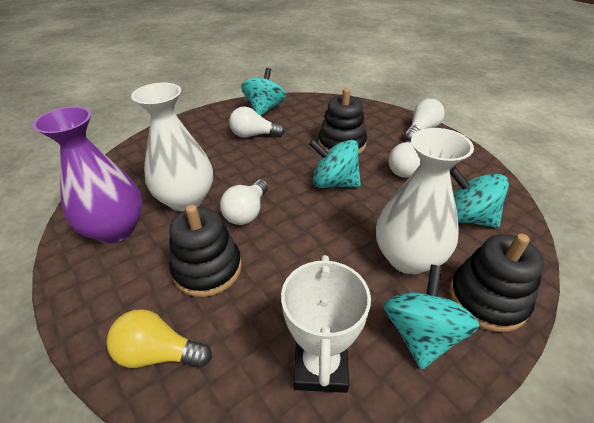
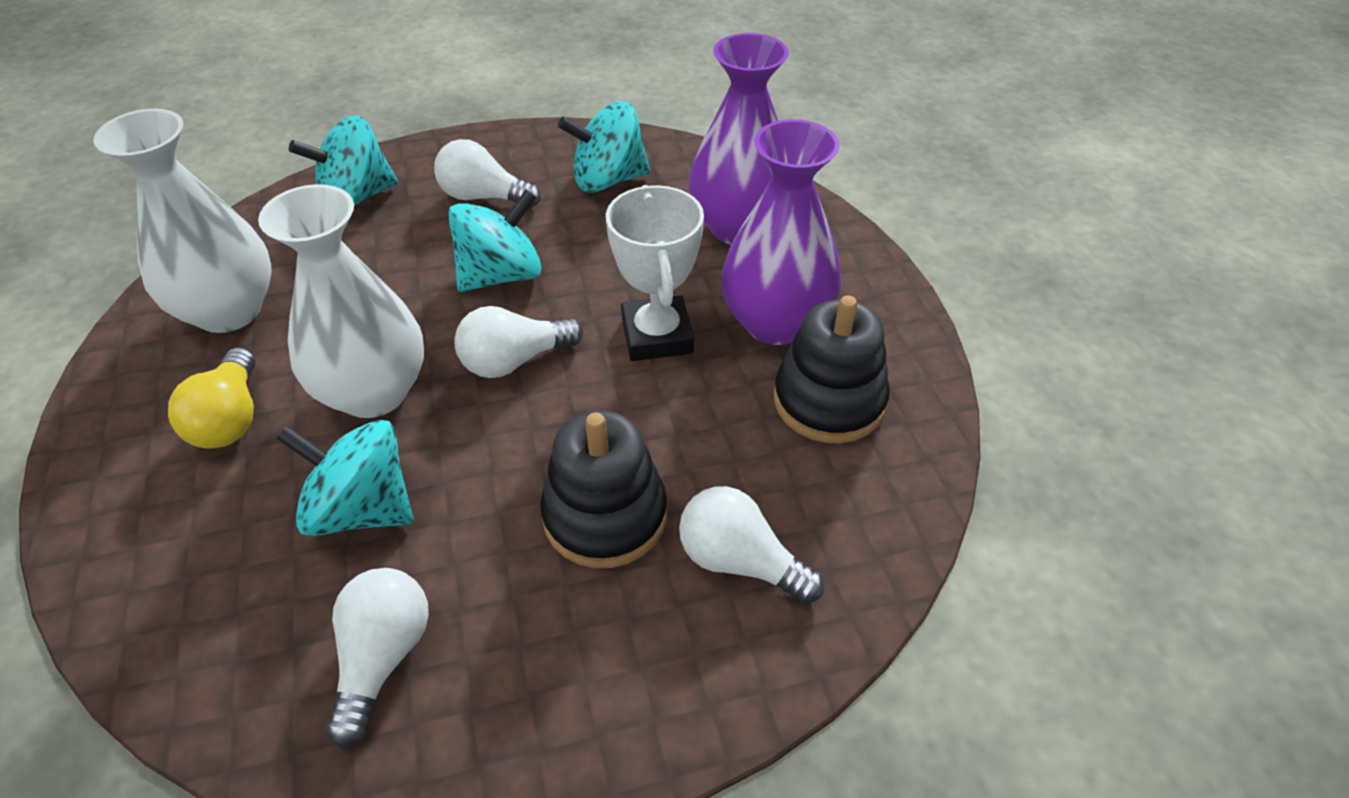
black stacking toy: 3 -> 2
purple vase: 1 -> 2

